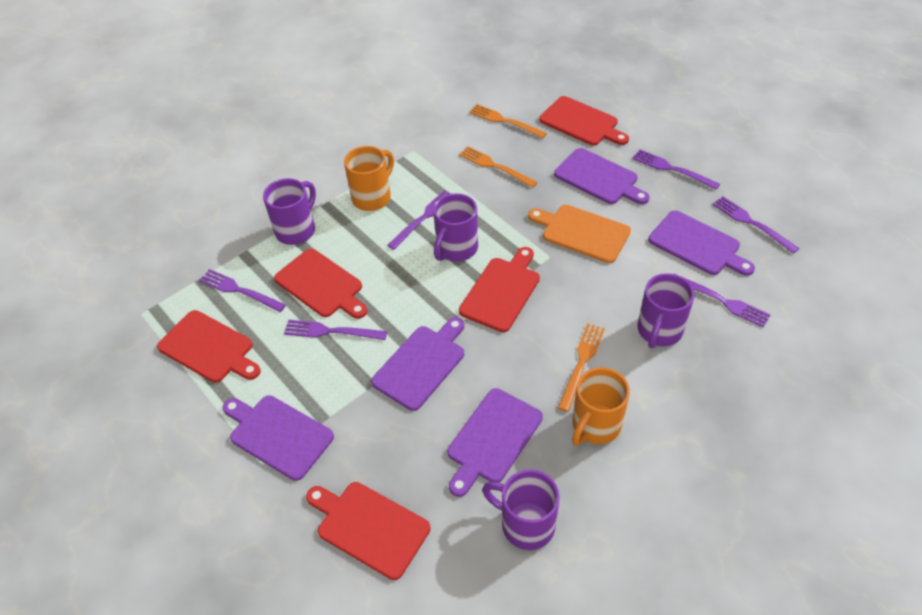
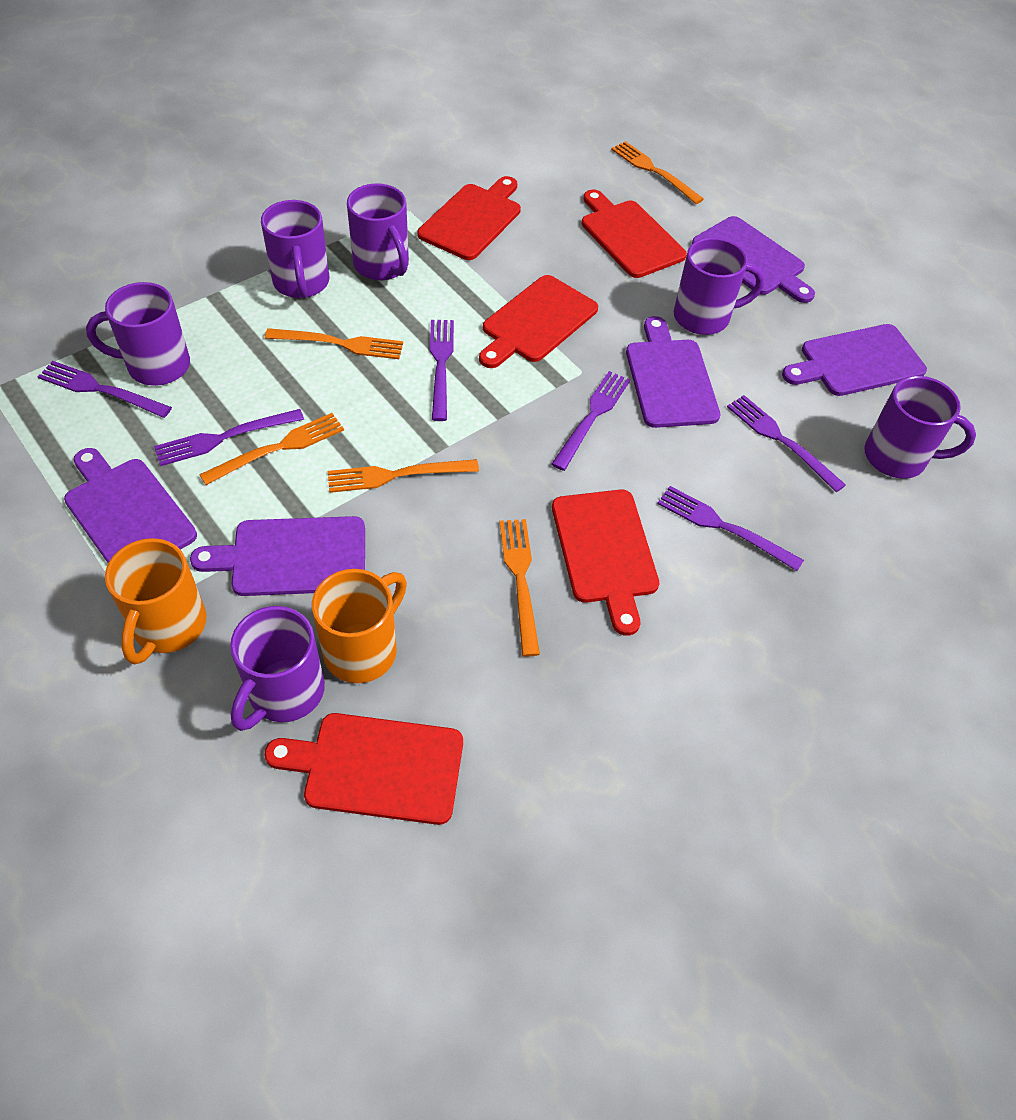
orange cutting board: 1 -> 0
orange fork: 3 -> 5
purple mug: 4 -> 6

